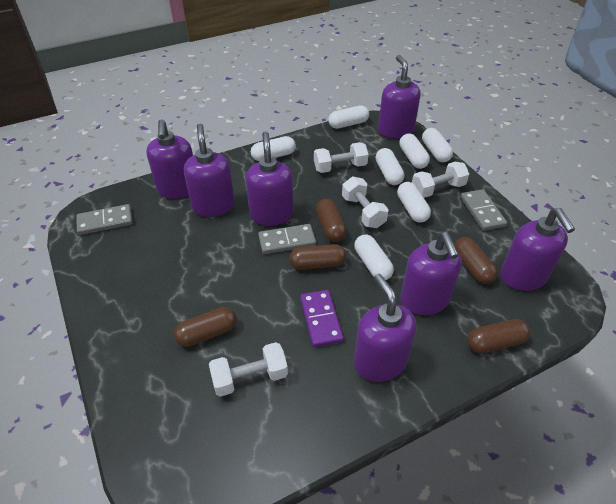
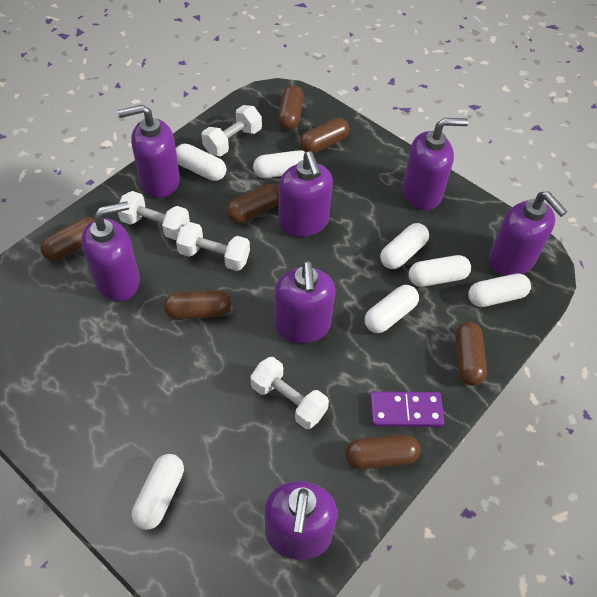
brown capsule: 5 -> 7
grey domino: 3 -> 0

